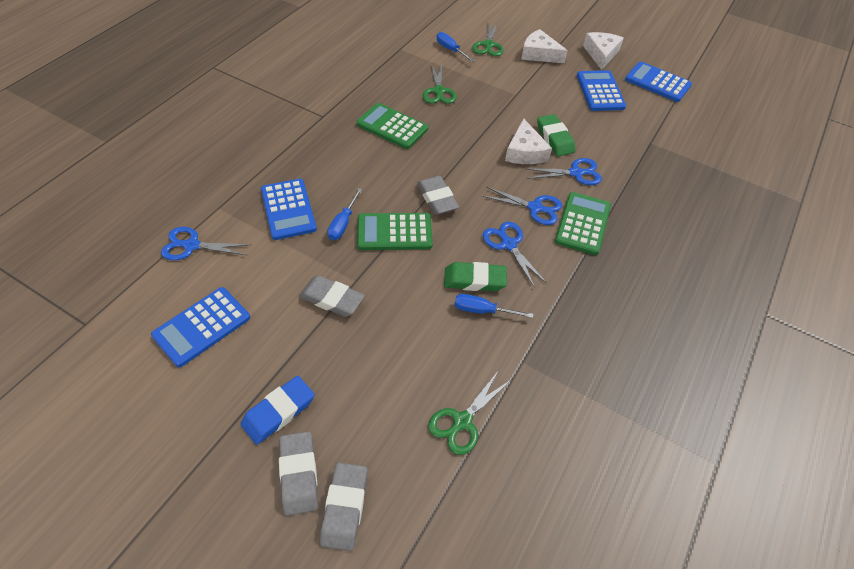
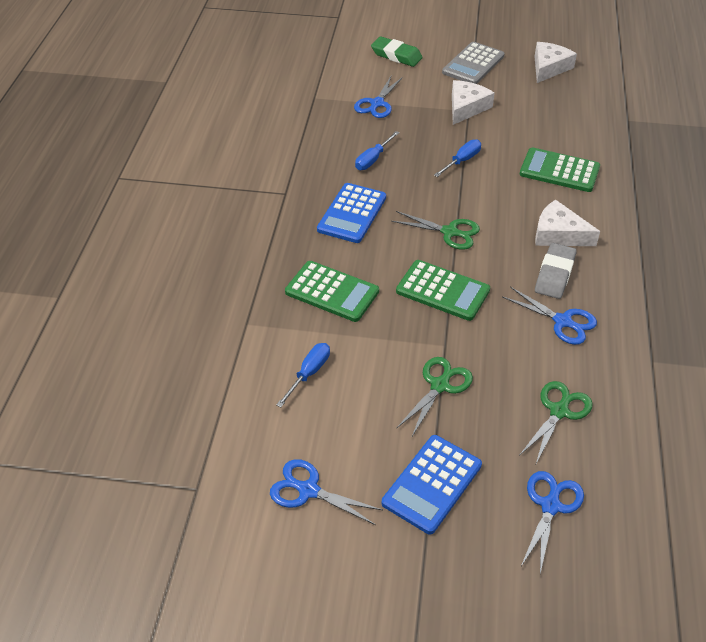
blue calculator: 4 -> 2
blue eraser: 1 -> 0
green eraser: 2 -> 1
grey calculator: 0 -> 1
grey eraser: 4 -> 1

